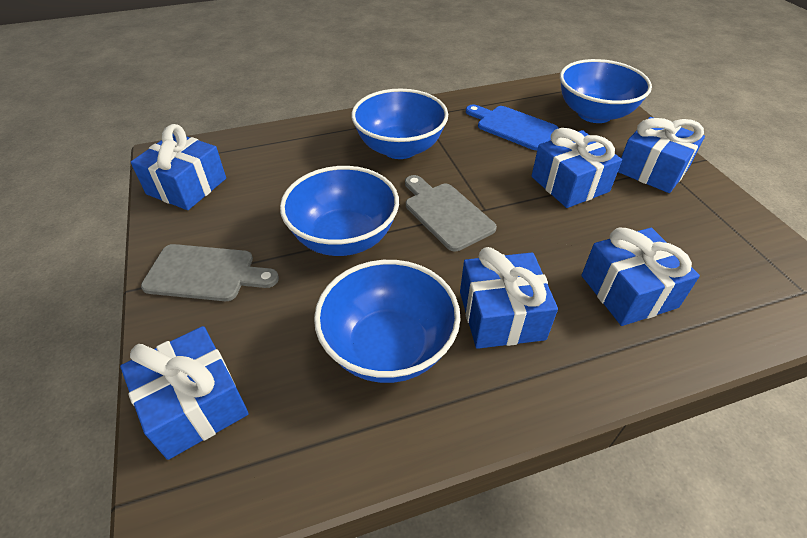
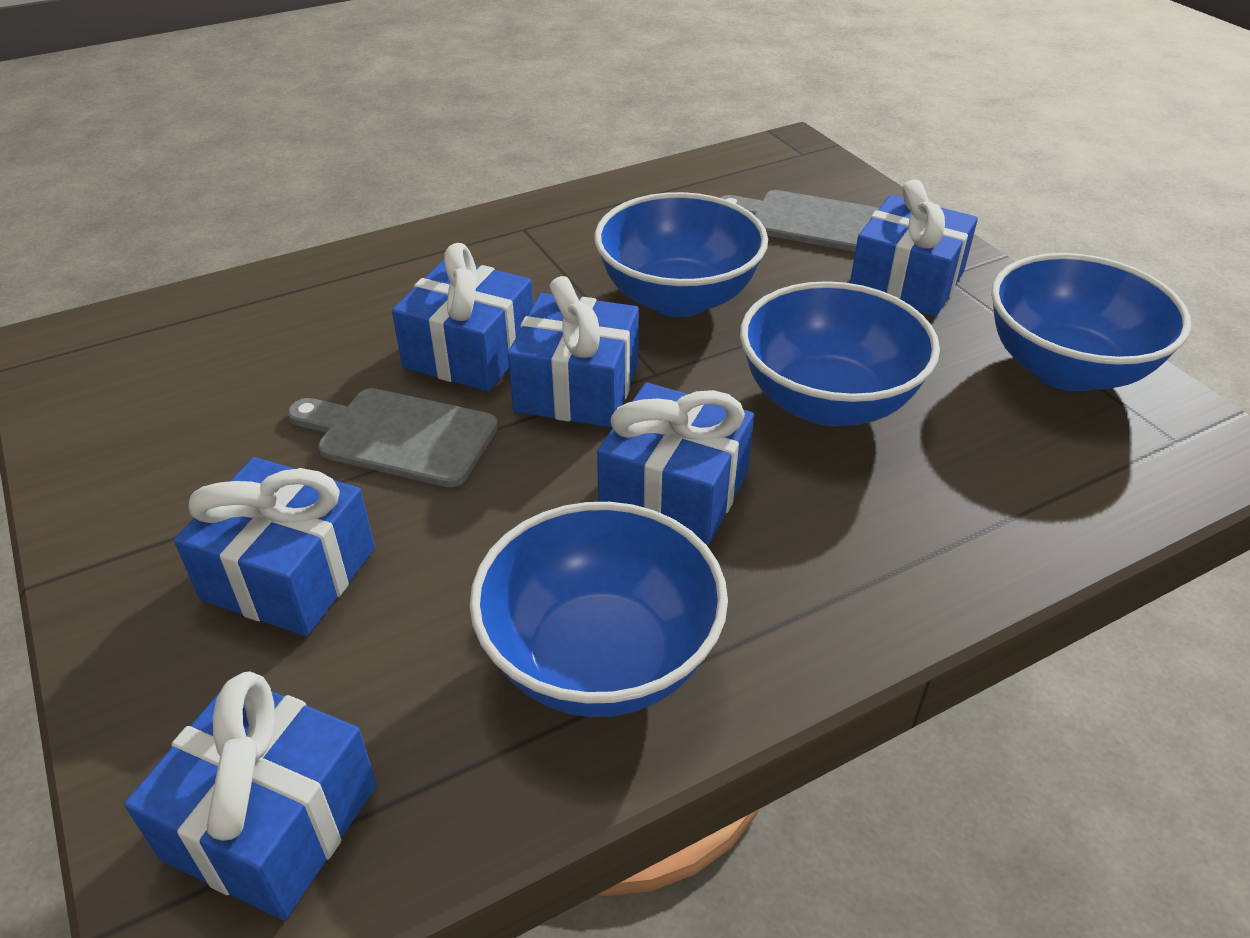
blue cutting board: 1 -> 0

